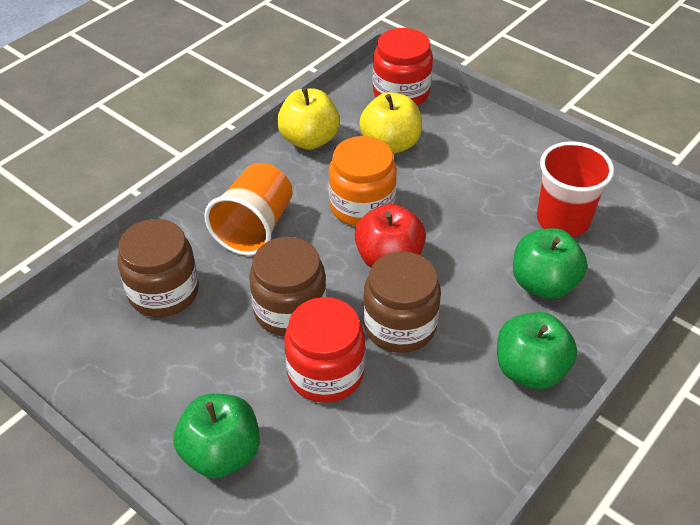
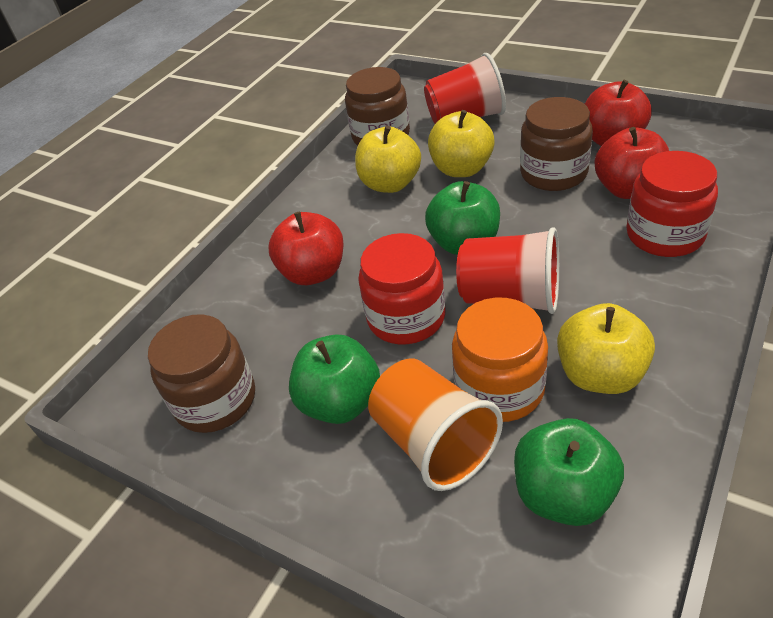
red apple: 1 -> 3
red cup: 1 -> 2
yellow apple: 2 -> 3

